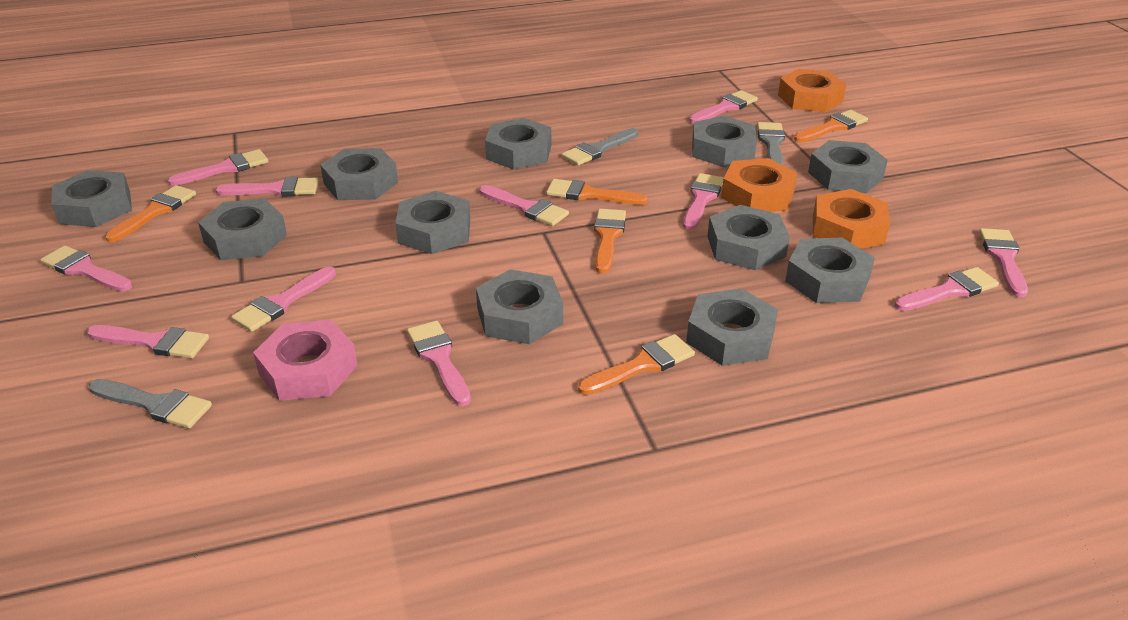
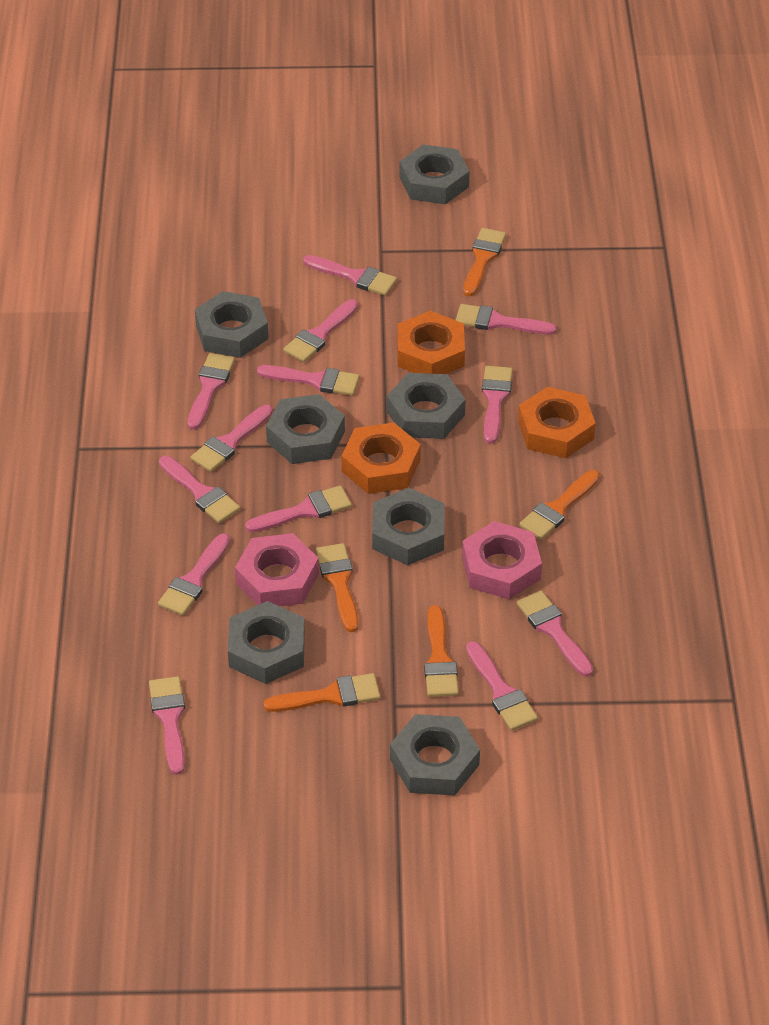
grey brush: 3 -> 0
grey nut: 11 -> 7
pink brush: 11 -> 13
pink nut: 1 -> 2

